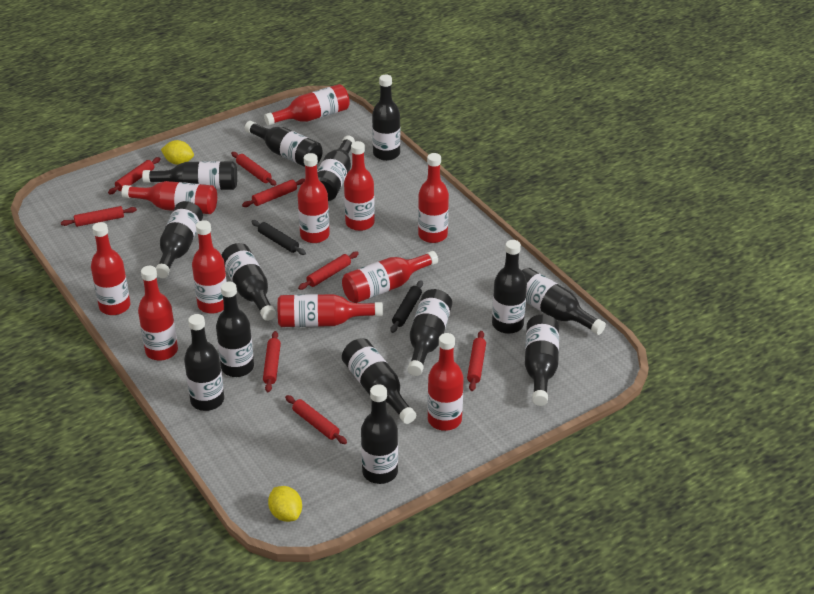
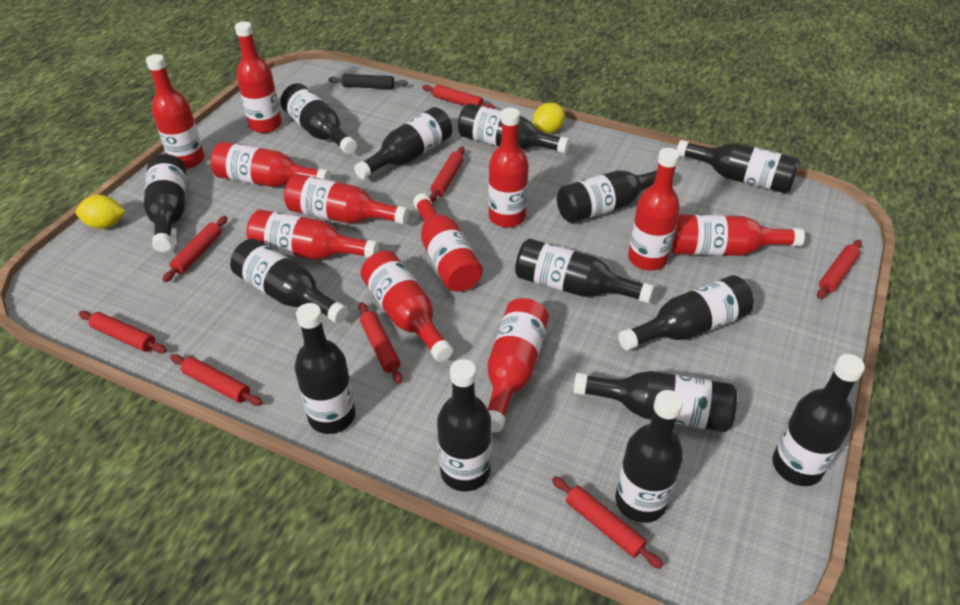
black rolling pin: 2 -> 1

